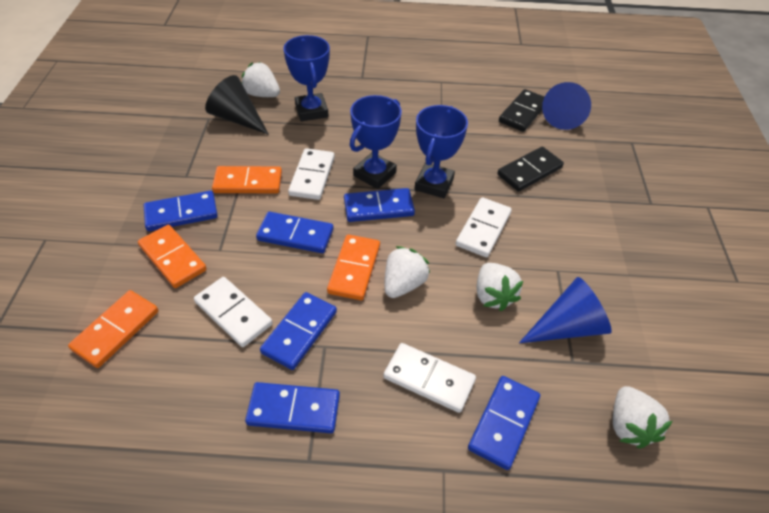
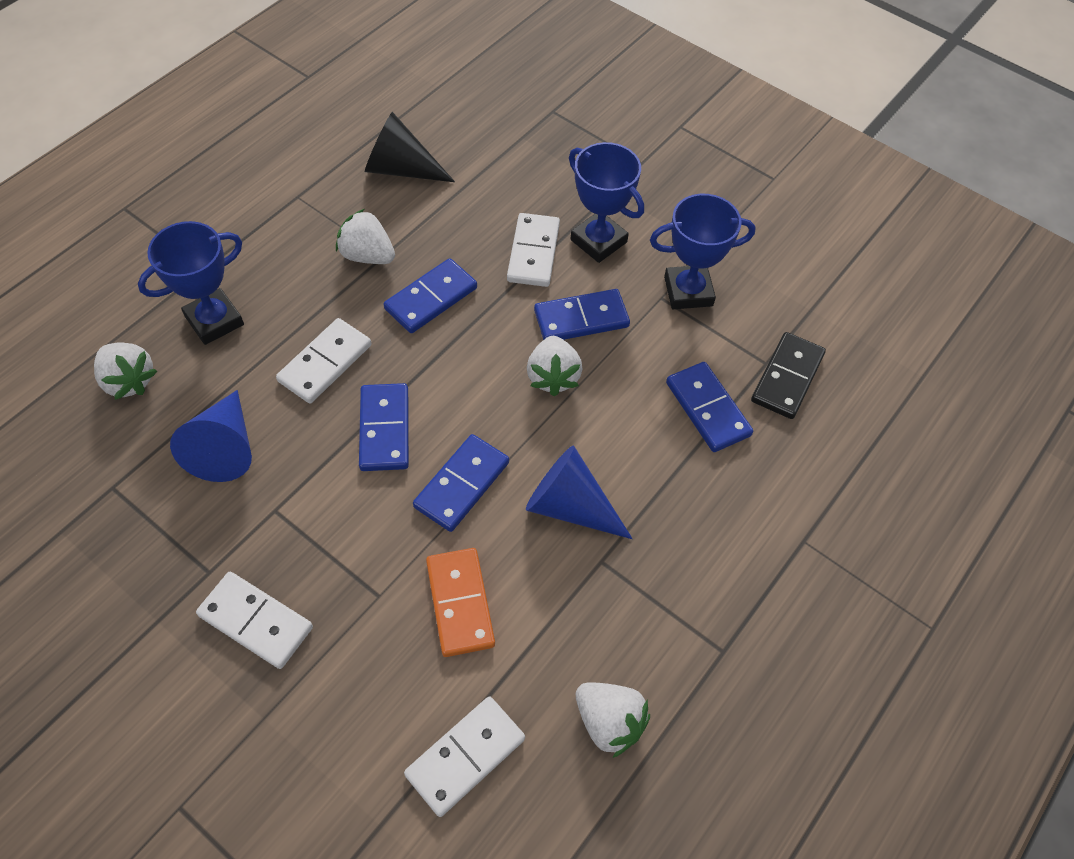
black domino: 2 -> 1
blue domino: 6 -> 5
orange domino: 4 -> 1

